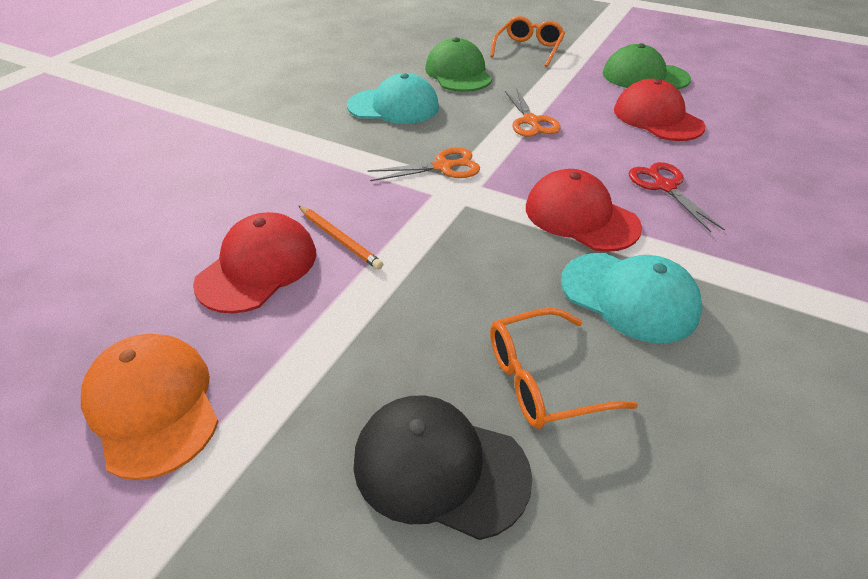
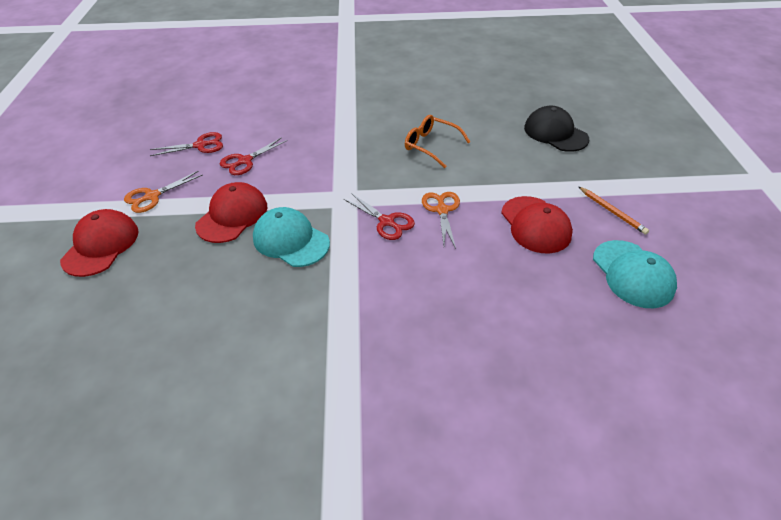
green cap: 2 -> 0
orange cap: 1 -> 0
orange glasses: 2 -> 1
red scissors: 1 -> 3

